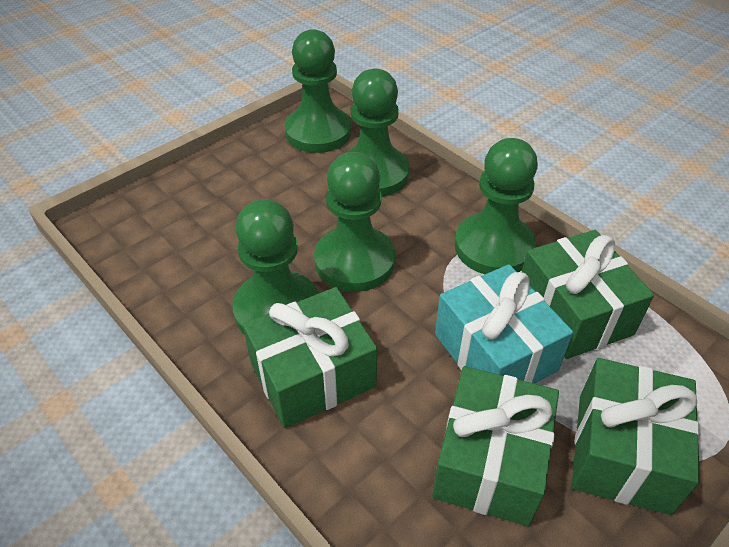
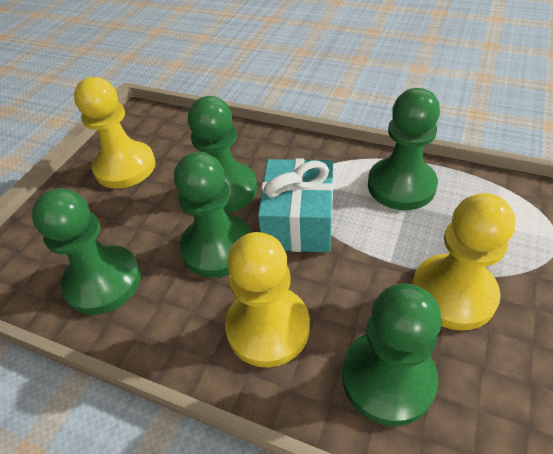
green gift: 4 -> 0
yellow pawn: 0 -> 3

